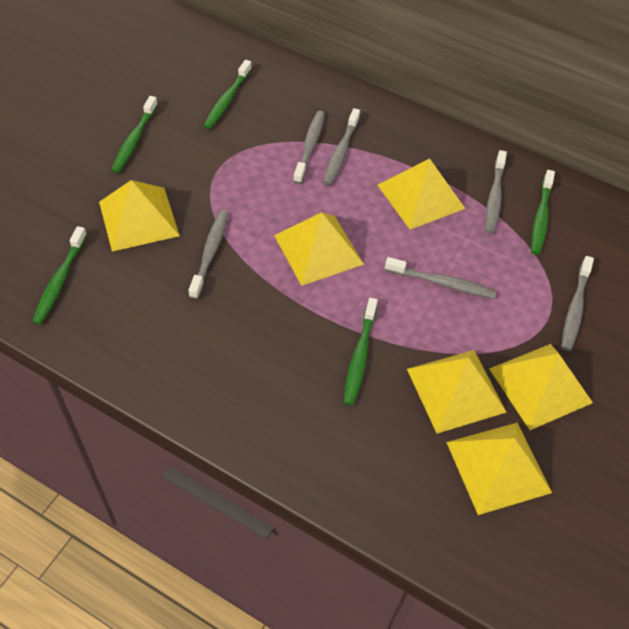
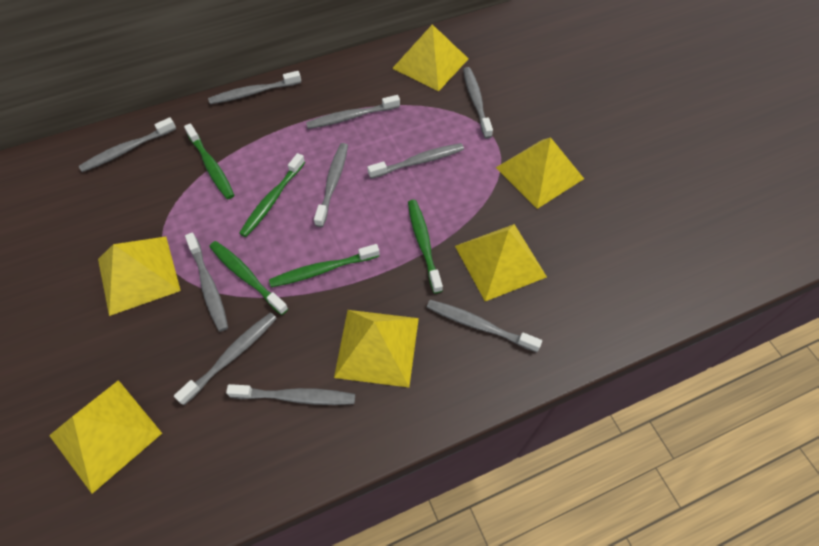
grey toothbrush: 6 -> 10

